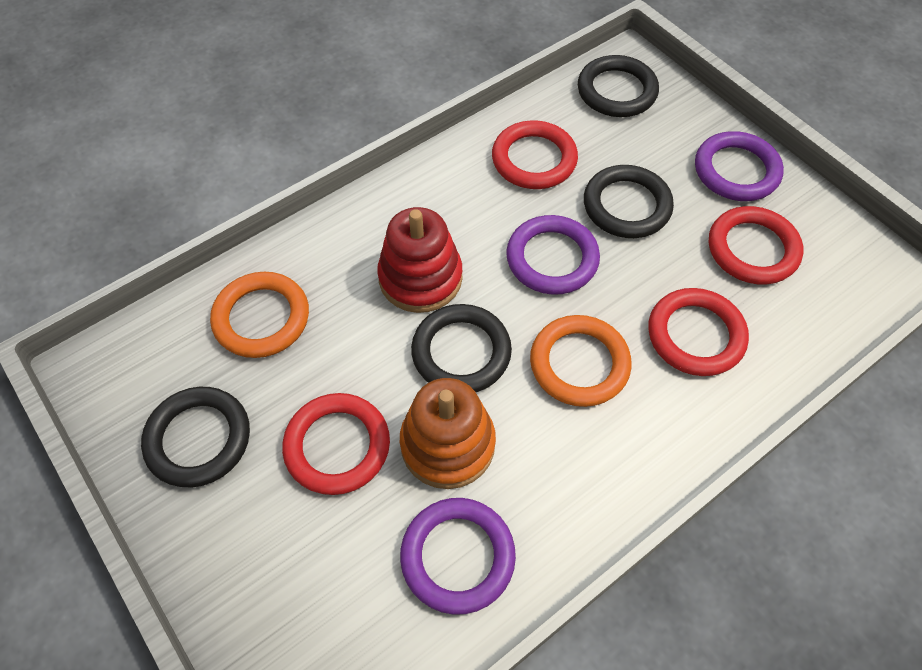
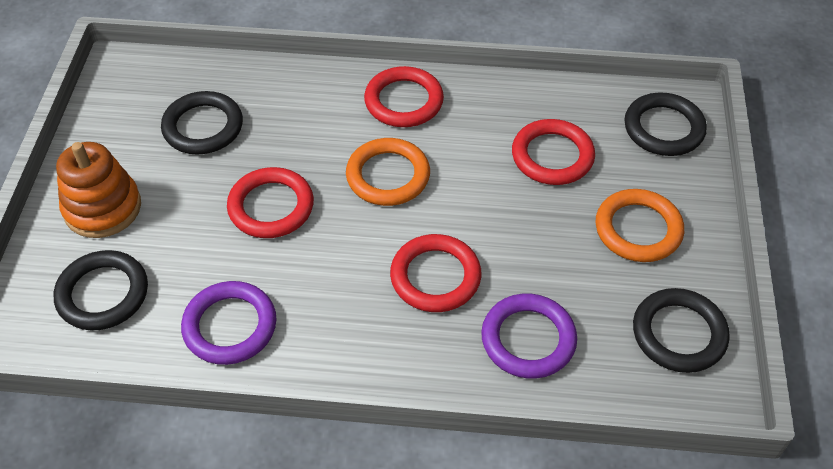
purple ring: 3 -> 2
red stacking toy: 1 -> 0

